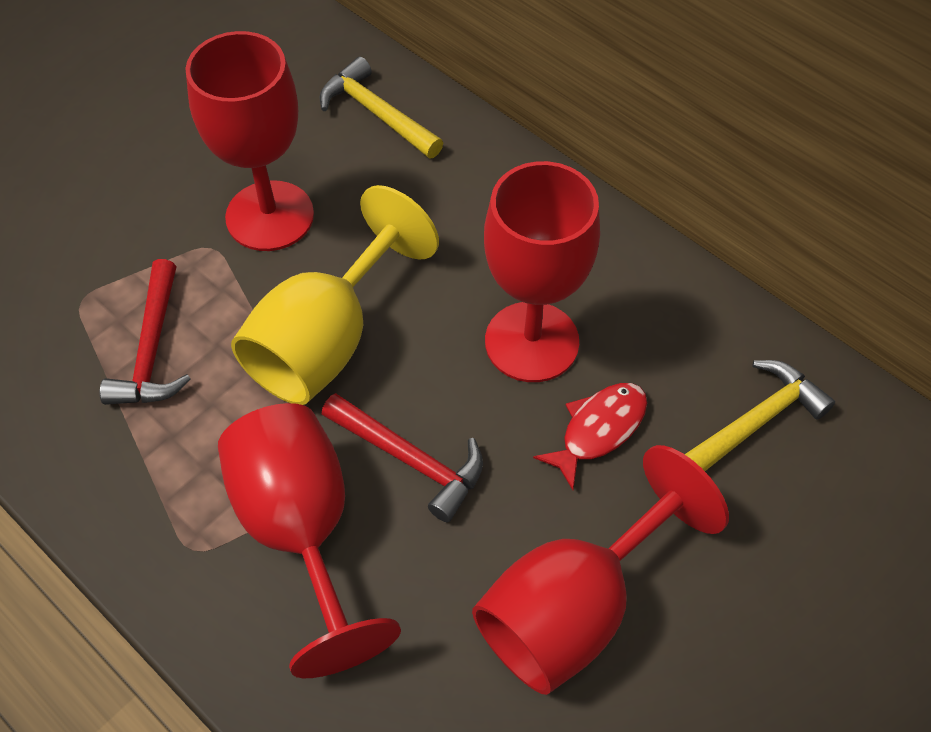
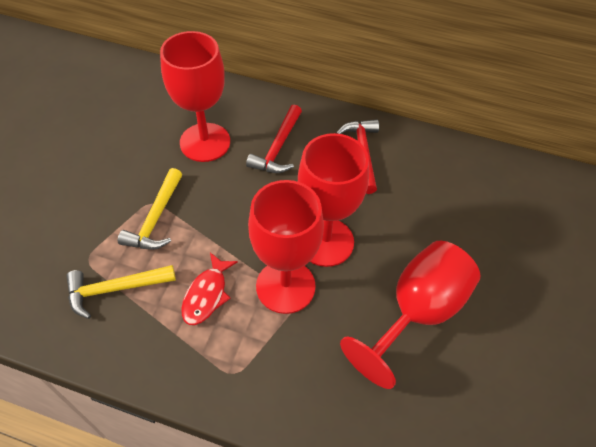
yellow goblet: 1 -> 0

